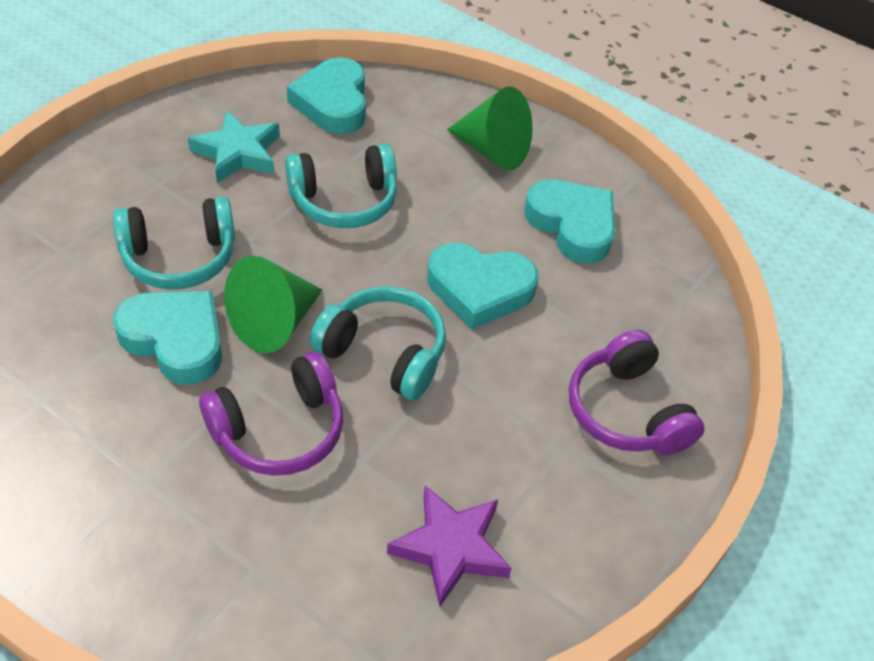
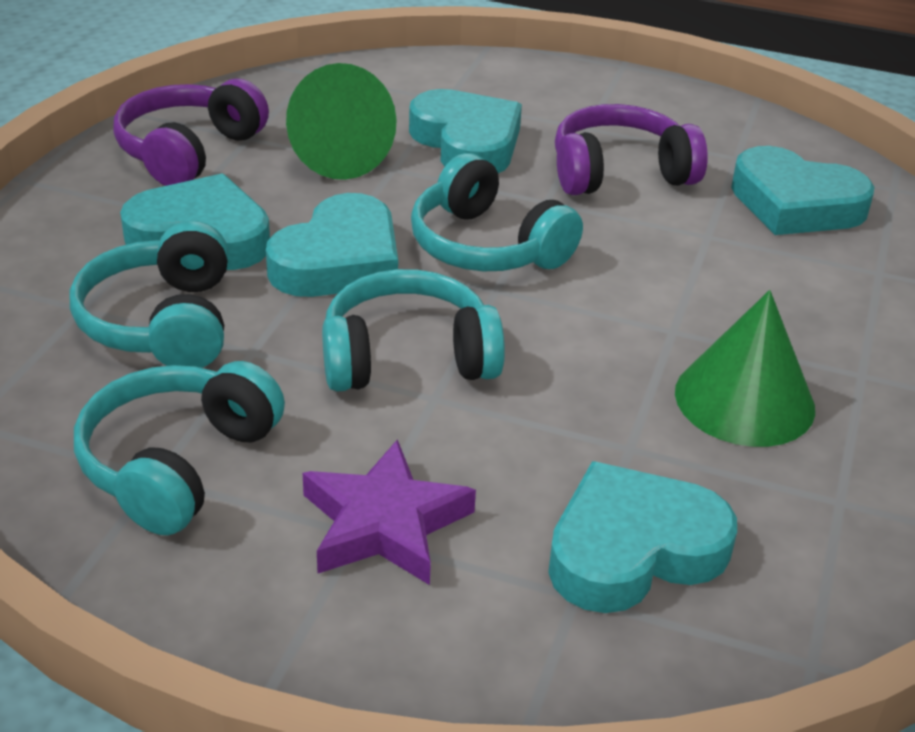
turquoise headphones: 3 -> 4
turquoise heart: 4 -> 5
turquoise star: 1 -> 0

